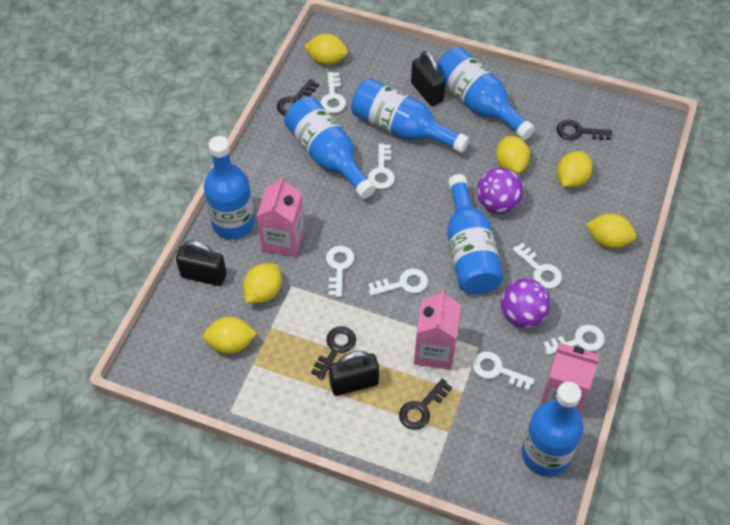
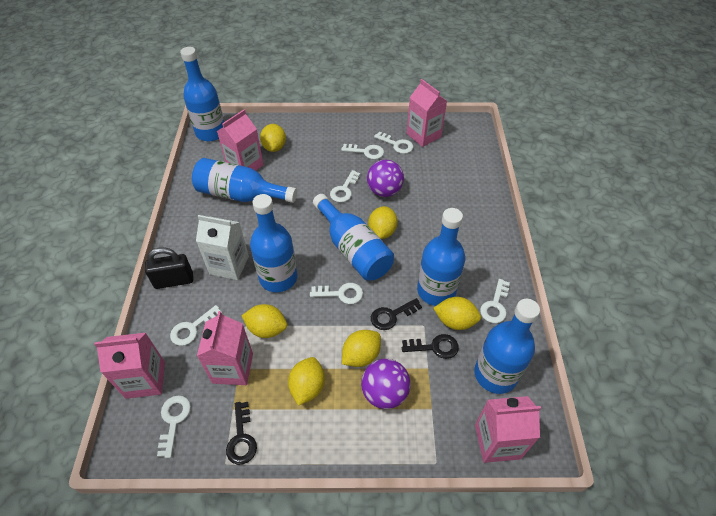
black key: 4 -> 3
black padlock: 3 -> 1
pink carton: 3 -> 5
white carton: 0 -> 1

